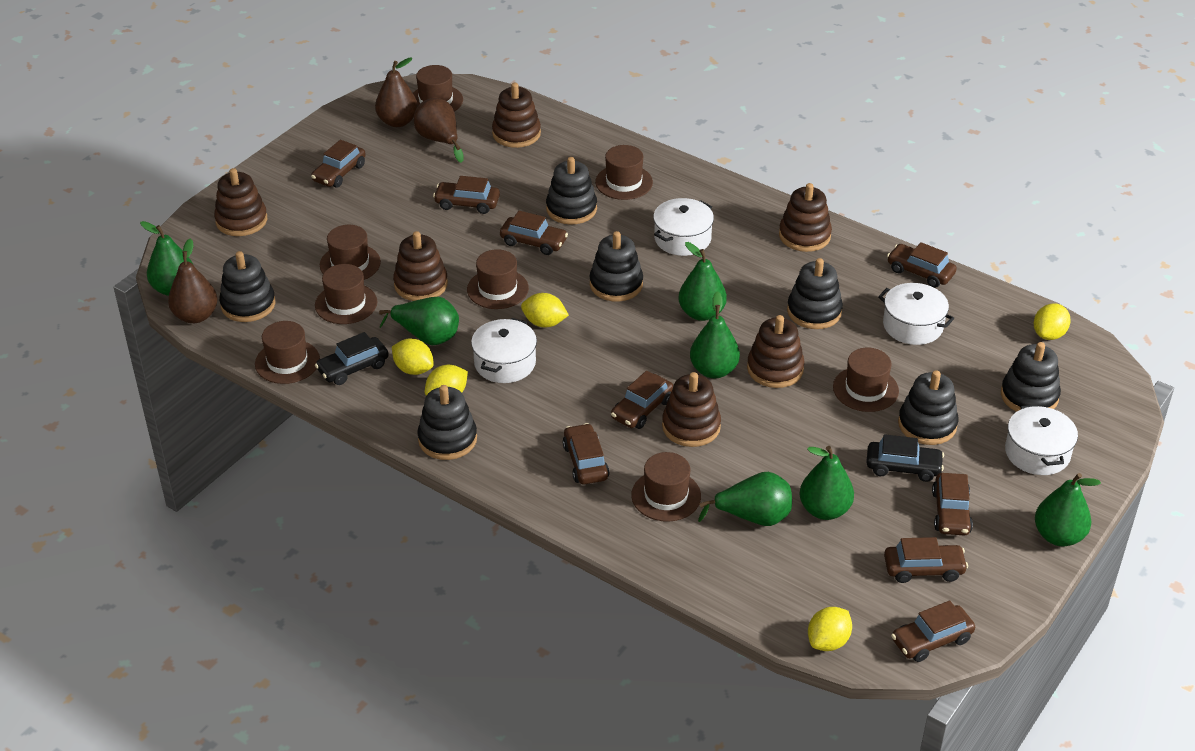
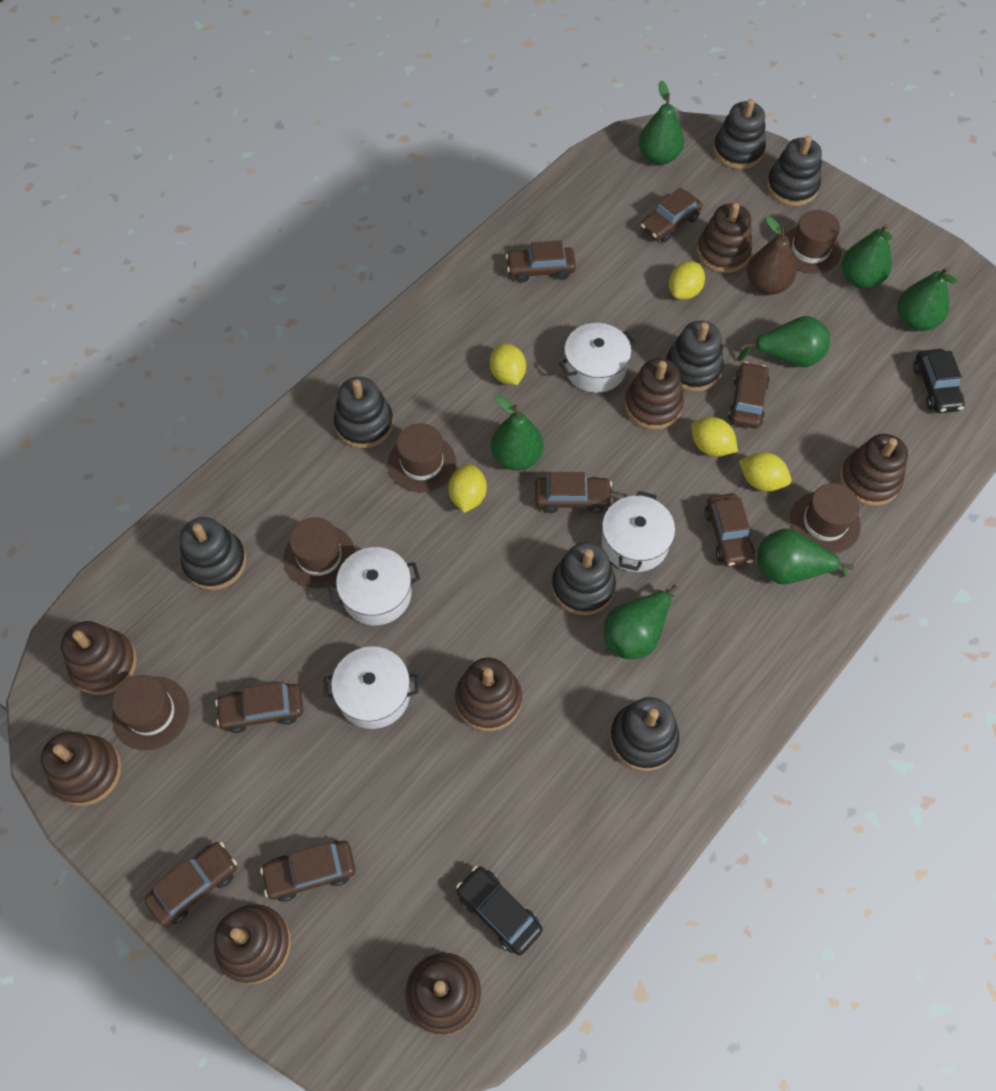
brown car: 9 -> 8
brown hat: 8 -> 5
brown pear: 3 -> 1
brown stacking toy: 6 -> 8

